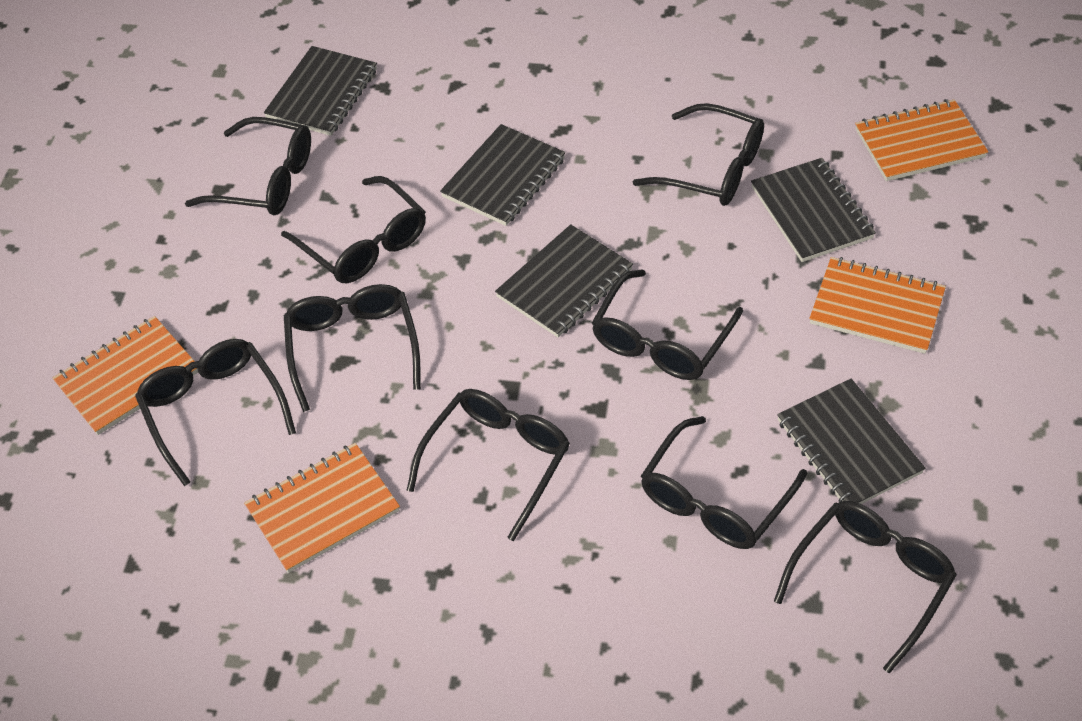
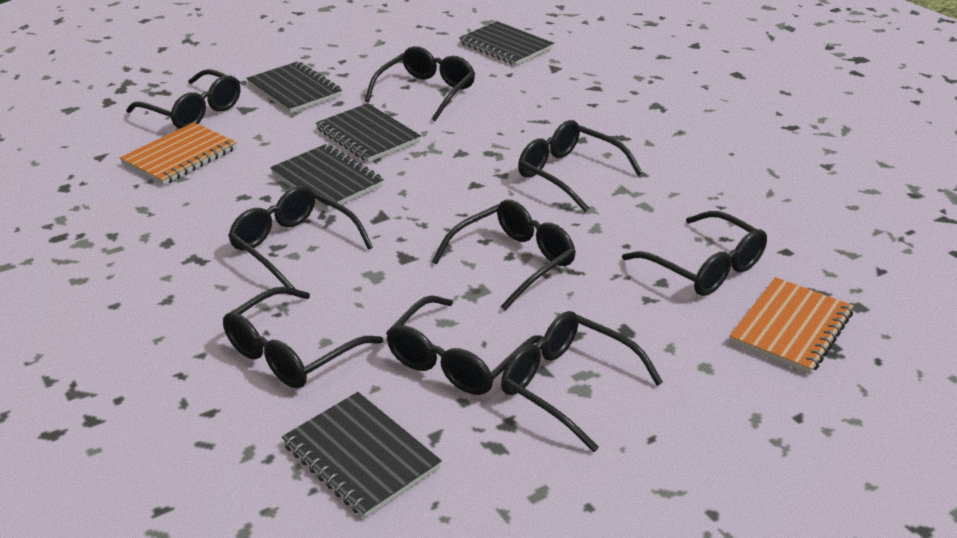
orange notebook: 4 -> 2

